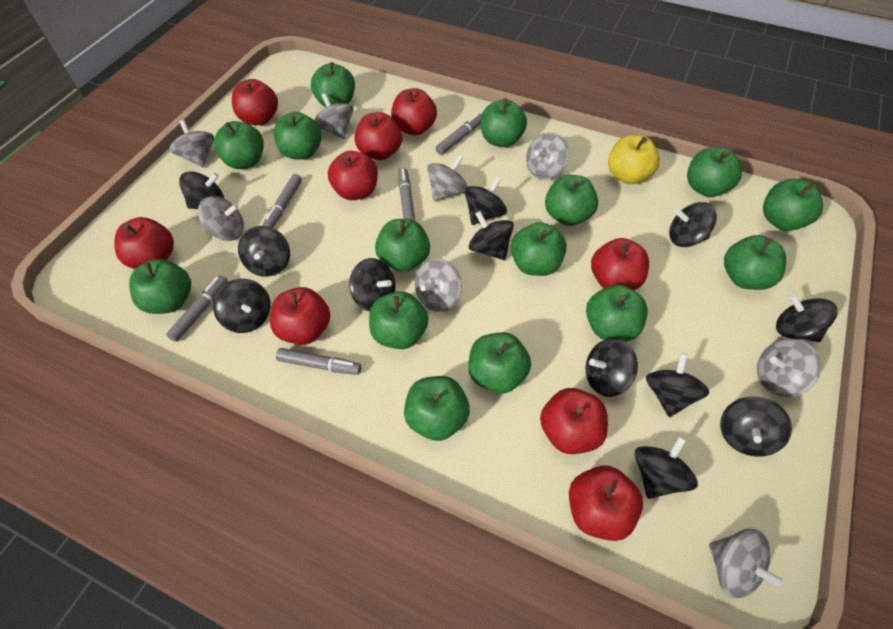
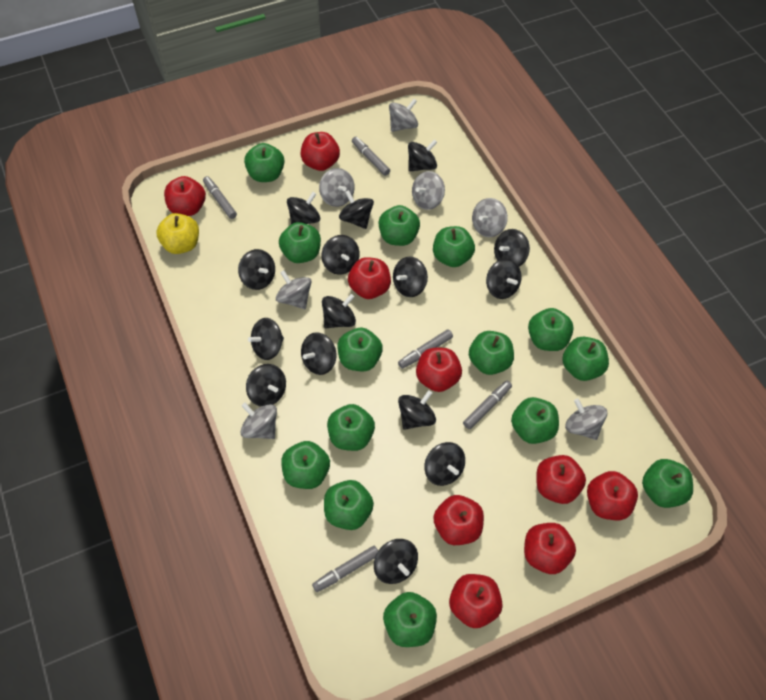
black spinning top: 12 -> 15
green apple: 15 -> 14
grey spinning top: 8 -> 7

